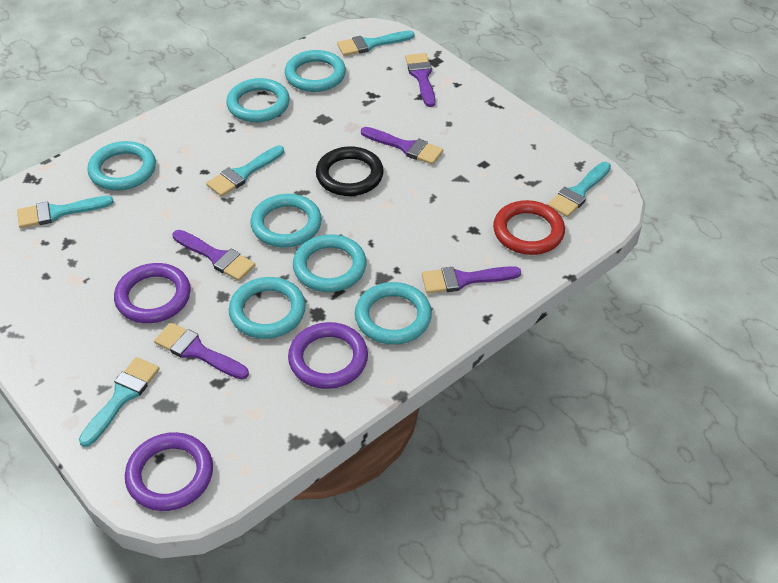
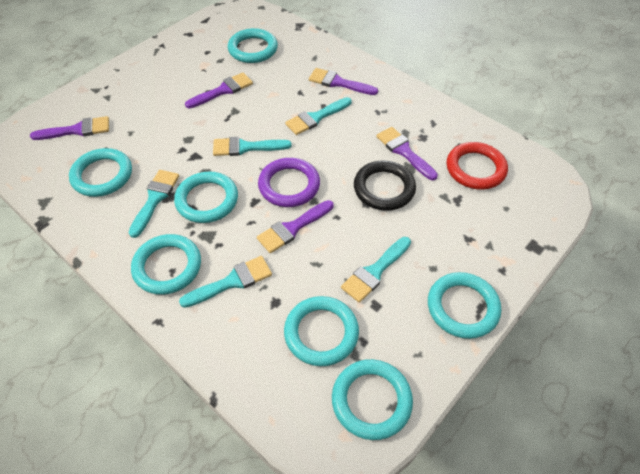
purple ring: 3 -> 1

